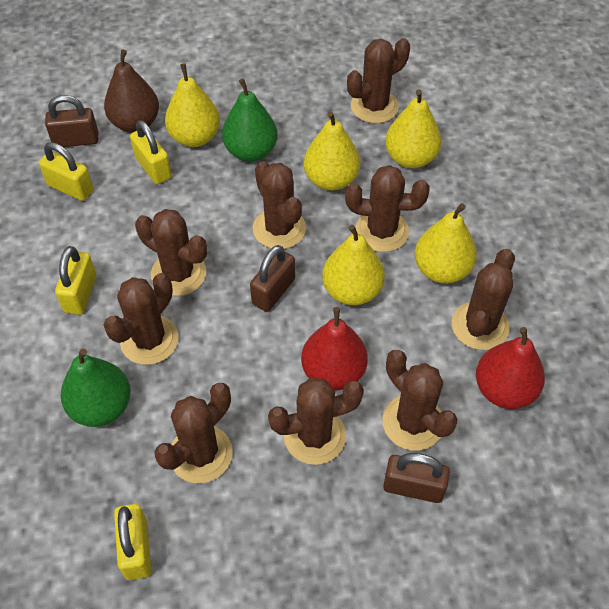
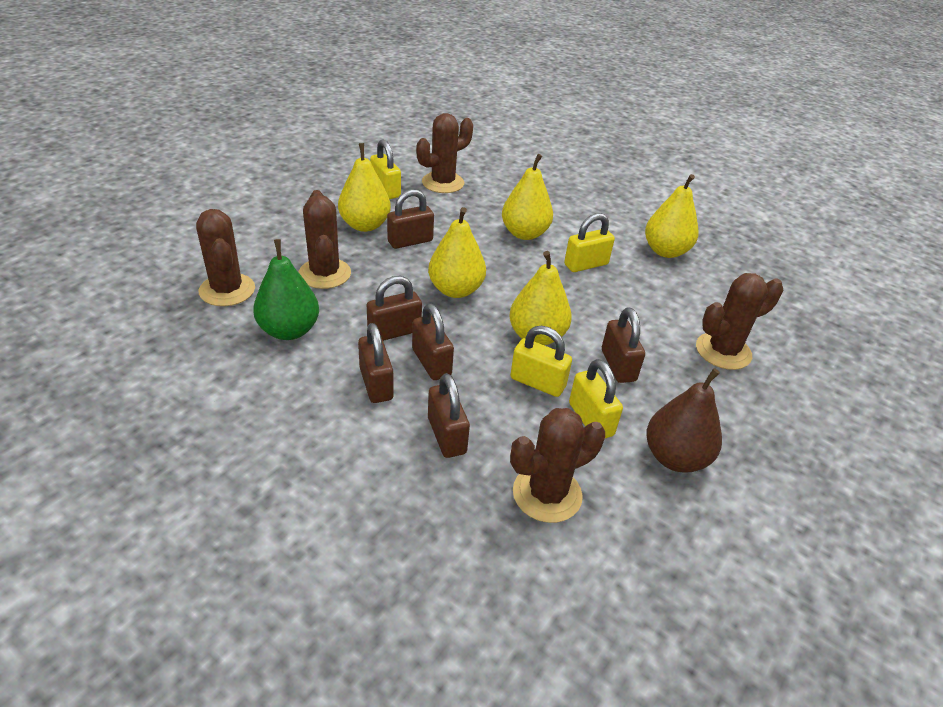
brown cactus: 9 -> 5
brown padlock: 3 -> 6
green pear: 2 -> 1
red pear: 2 -> 0

